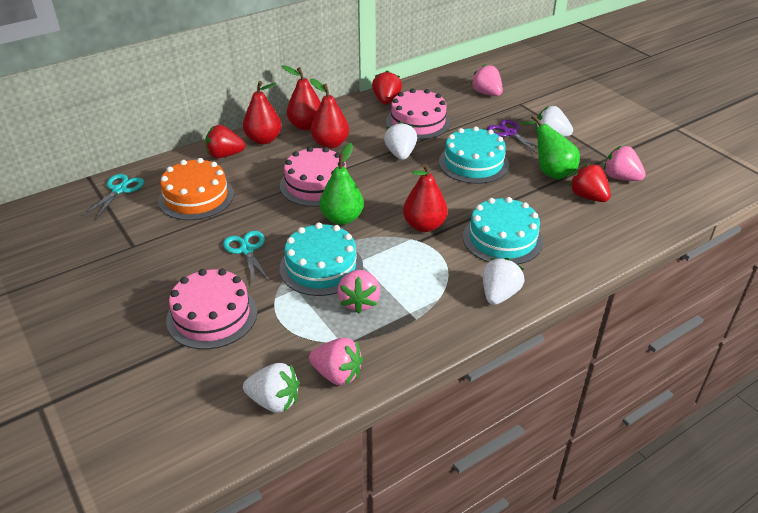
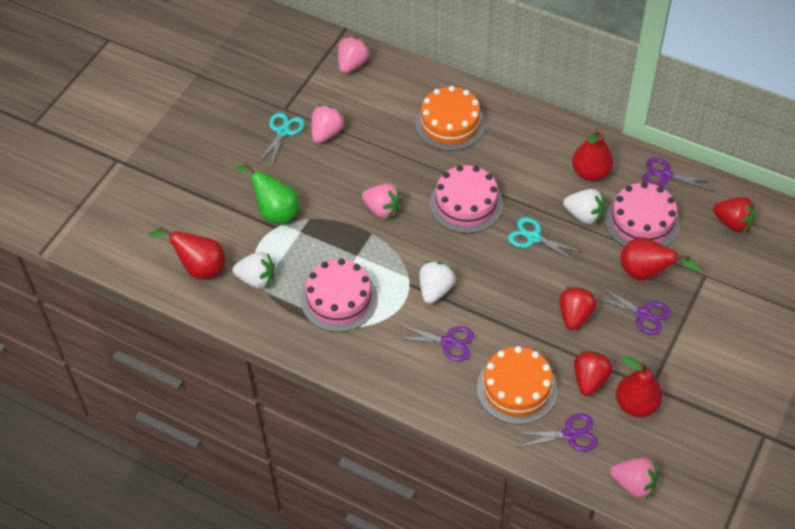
green pear: 2 -> 1
orange cake: 1 -> 2
purple scissors: 1 -> 4
turquoise cake: 3 -> 0
white strawberry: 4 -> 3

